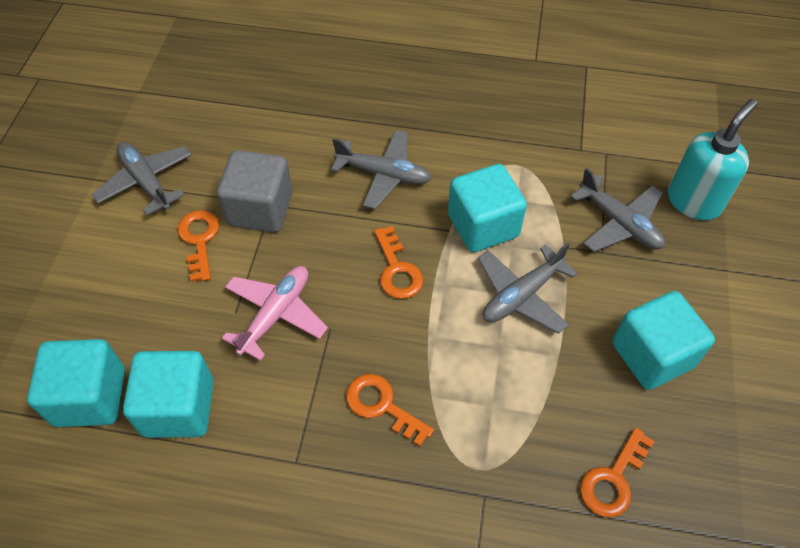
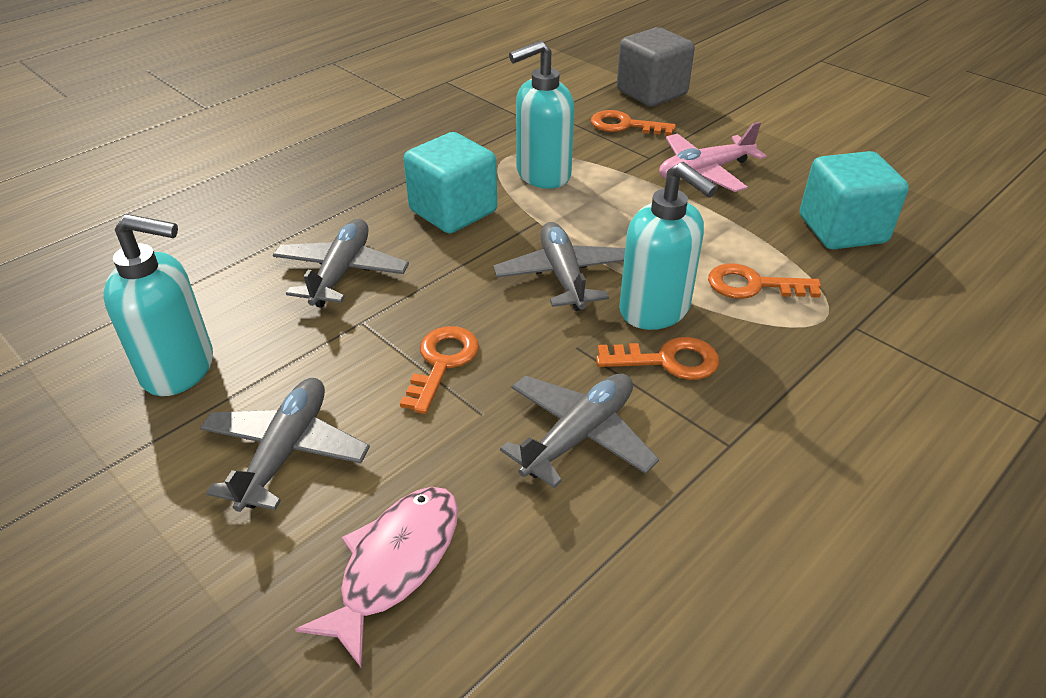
pink fish: 0 -> 1
turquoise cube: 4 -> 2
turquoise soap dispenser: 1 -> 3

